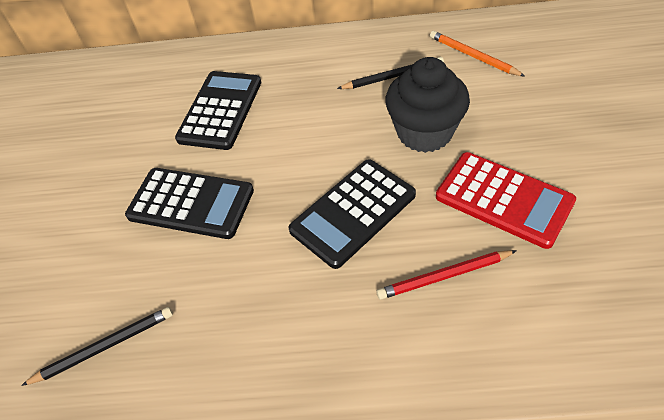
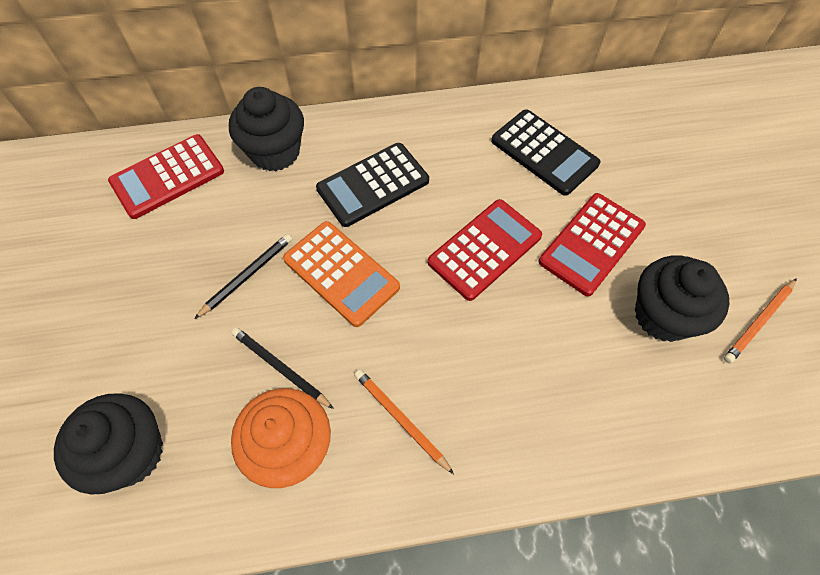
black calculator: 3 -> 2
black cupcake: 1 -> 3
orange calculator: 0 -> 1
orange cupcake: 0 -> 1
orange pencil: 1 -> 2
red calculator: 1 -> 3
red pencil: 1 -> 0

